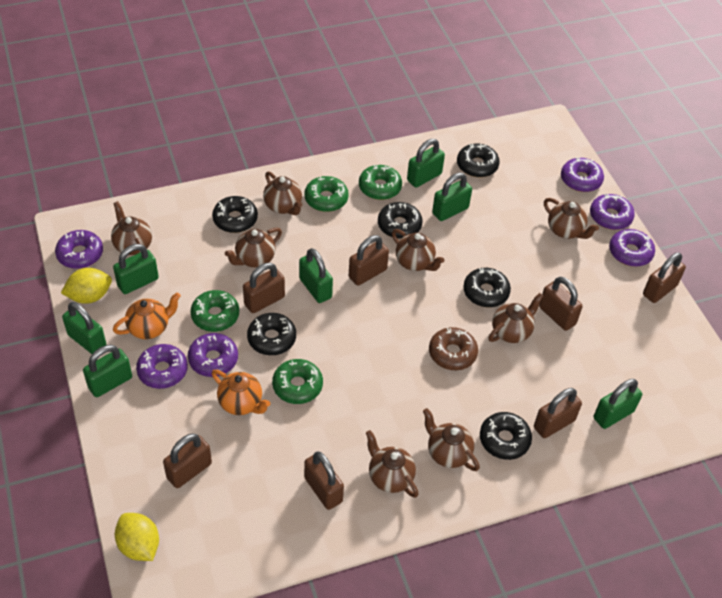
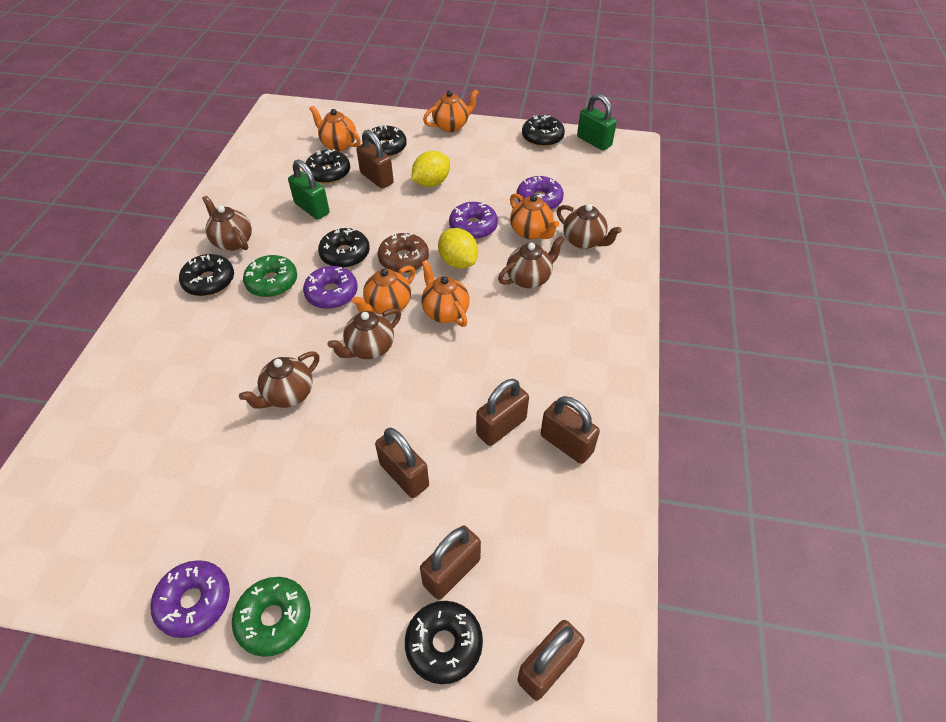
brown padlock: 7 -> 6
brown teapot: 8 -> 5
green donut: 4 -> 2
green padlock: 7 -> 2
orange teapot: 2 -> 5
purple donut: 6 -> 4

